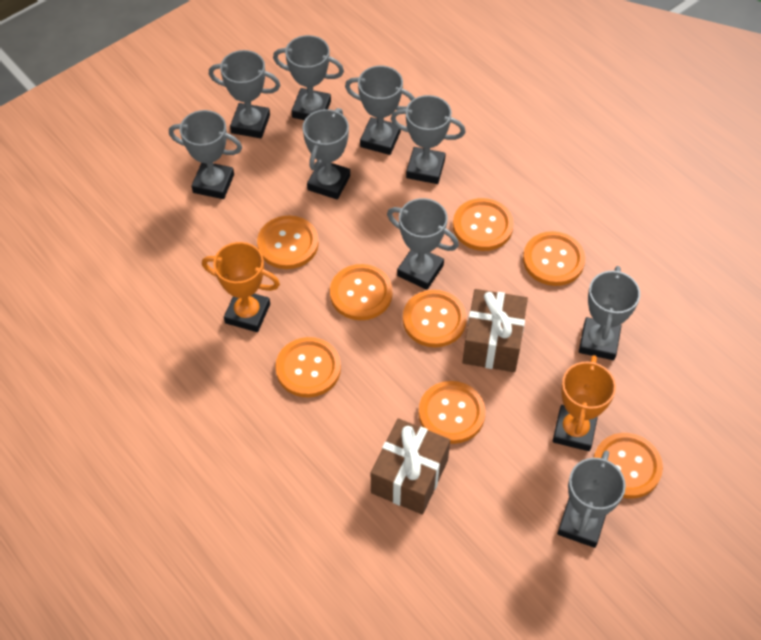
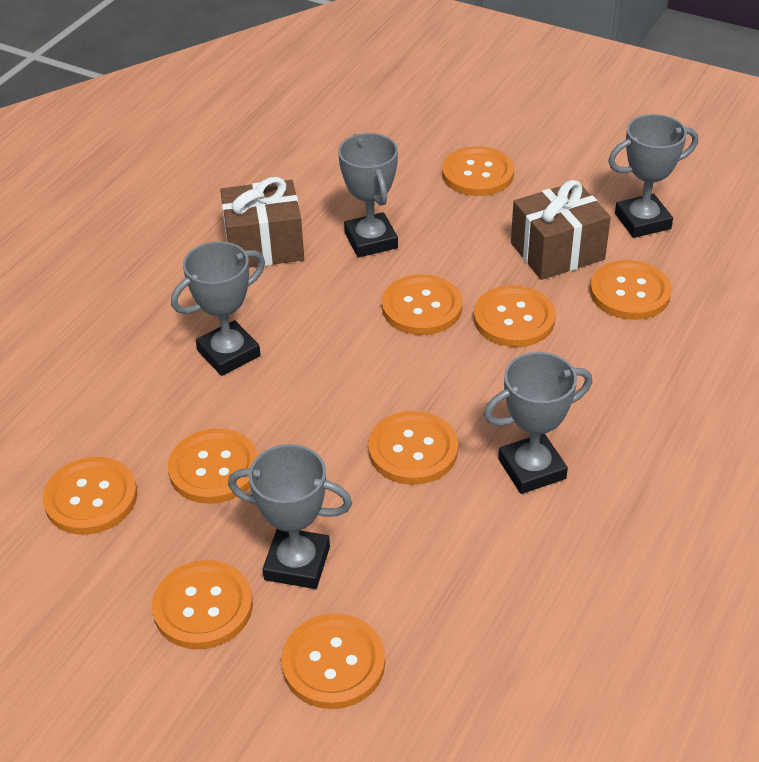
grey trophy: 9 -> 5
orange button: 8 -> 9
orange trophy: 2 -> 0

